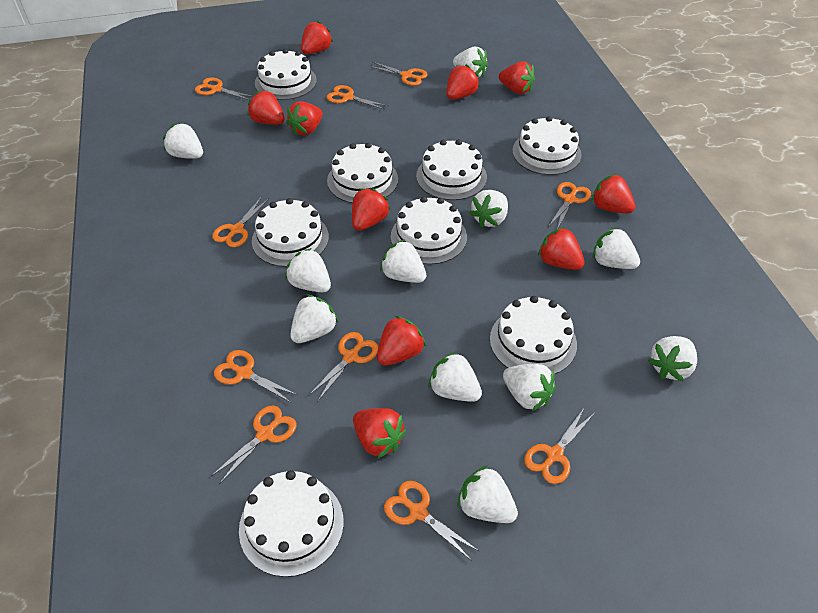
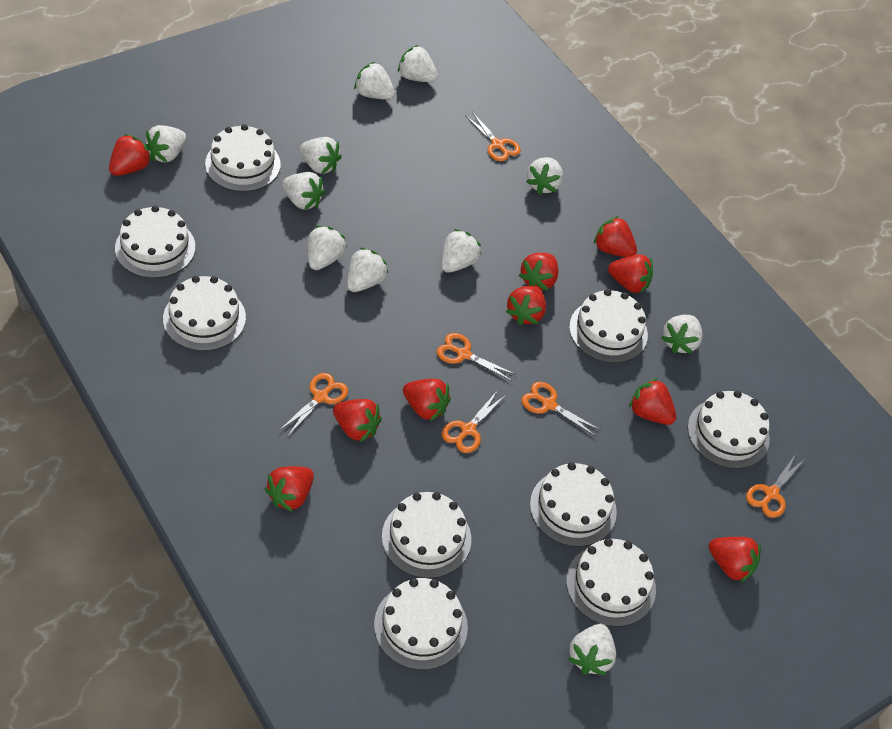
orange scissors: 10 -> 6
white cake: 8 -> 9

